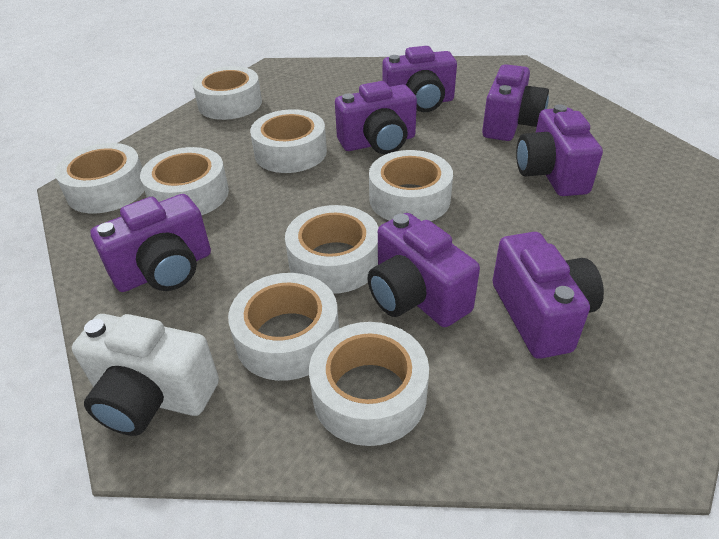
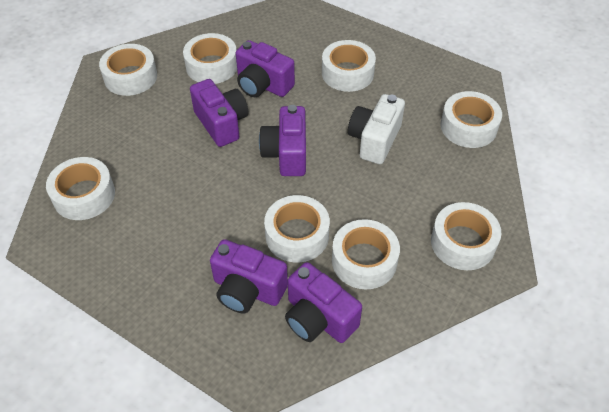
purple camera: 7 -> 5

